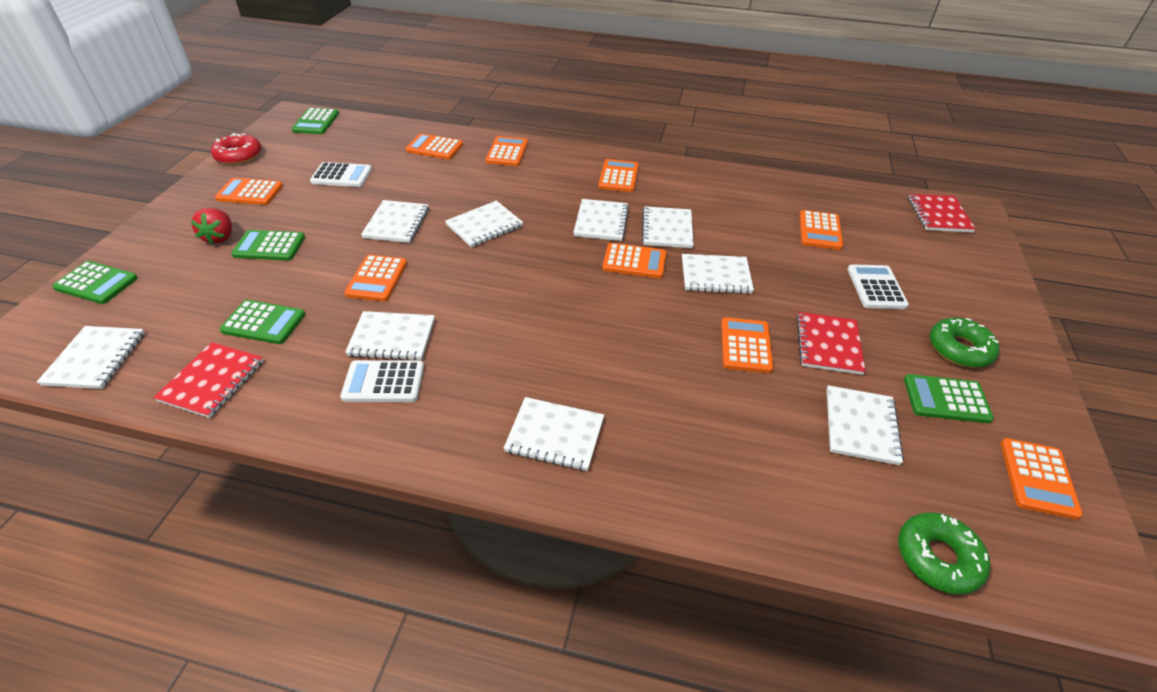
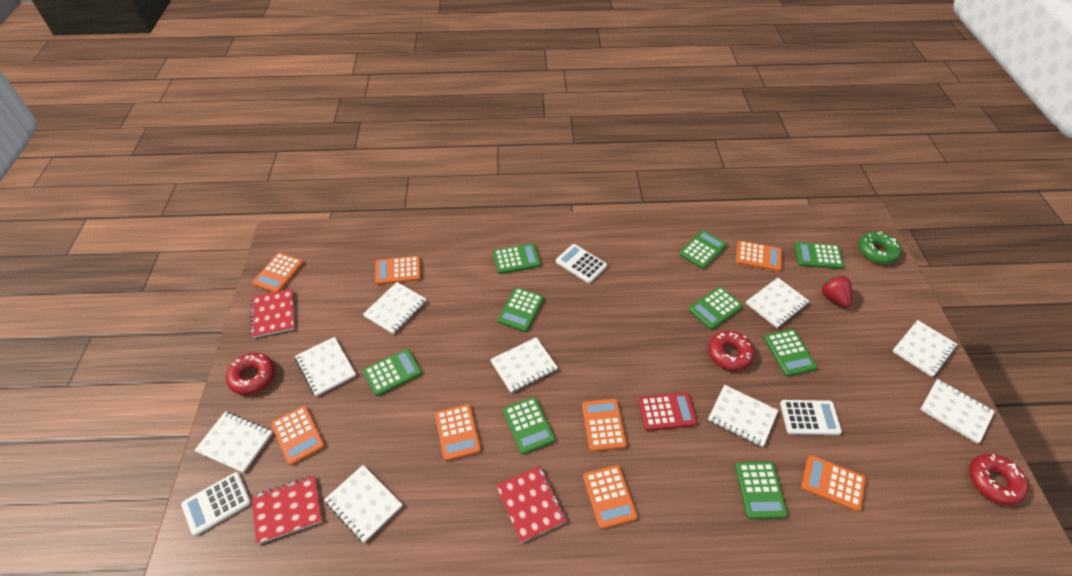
green calculator: 5 -> 9
green donut: 2 -> 1
orange calculator: 9 -> 8
red calculator: 0 -> 1
red donut: 1 -> 3

